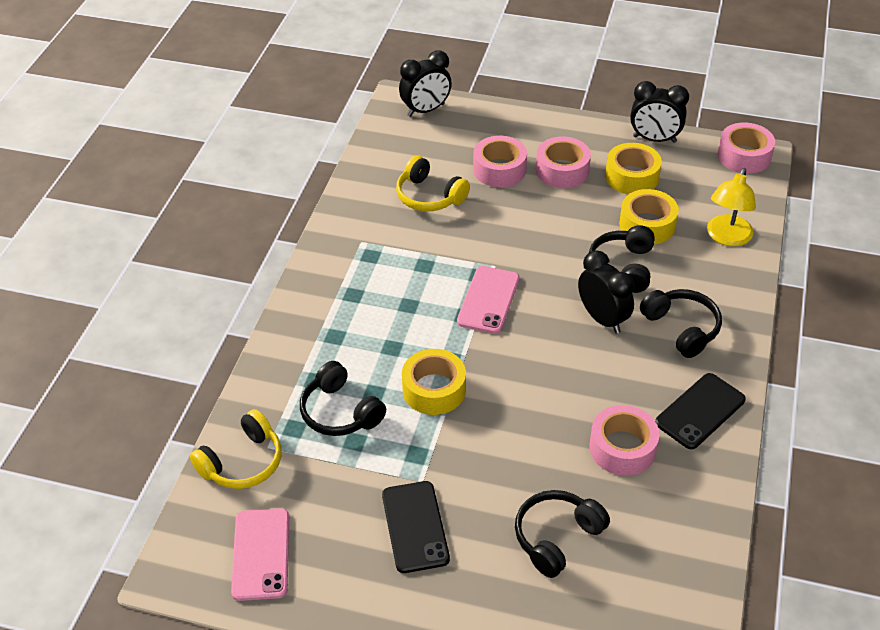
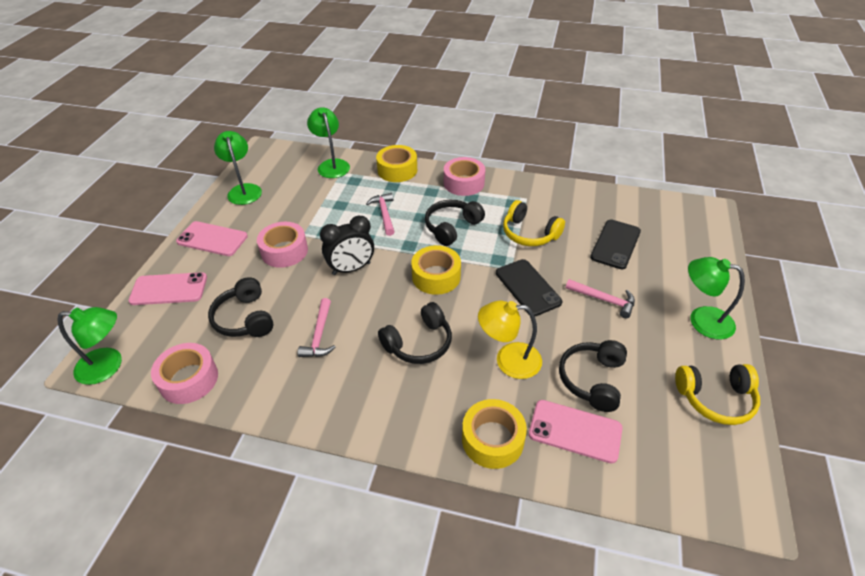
black clock: 3 -> 1
green lamp: 0 -> 4
pink hammer: 0 -> 3
pink phone: 2 -> 3
pink tape: 4 -> 3

